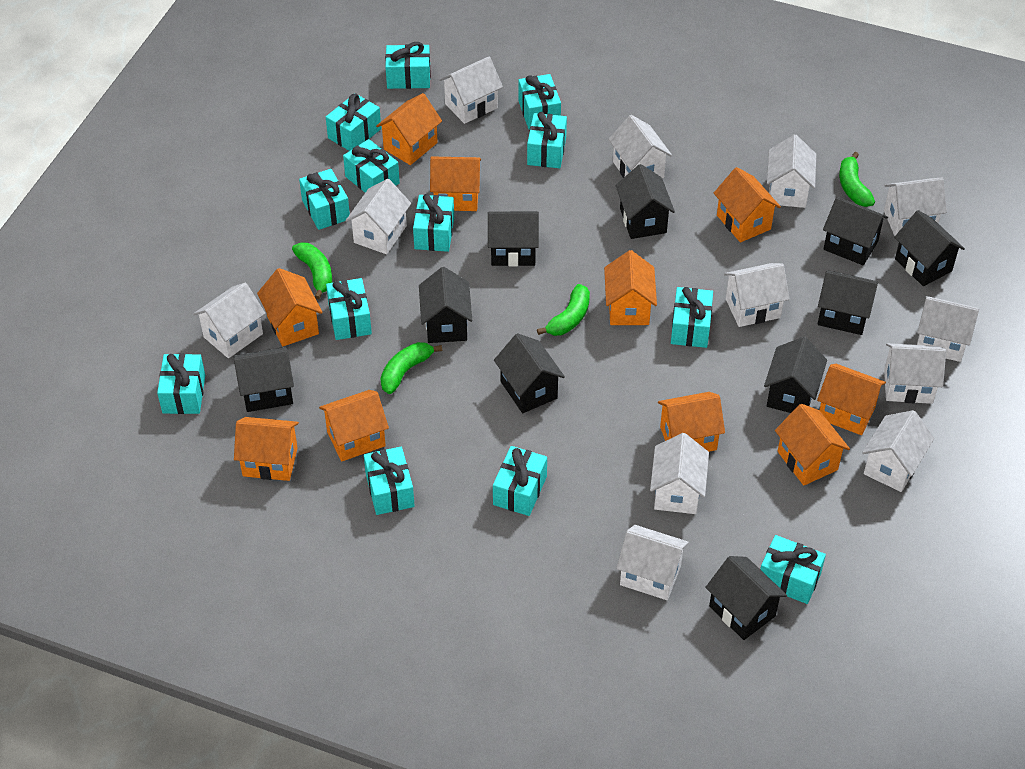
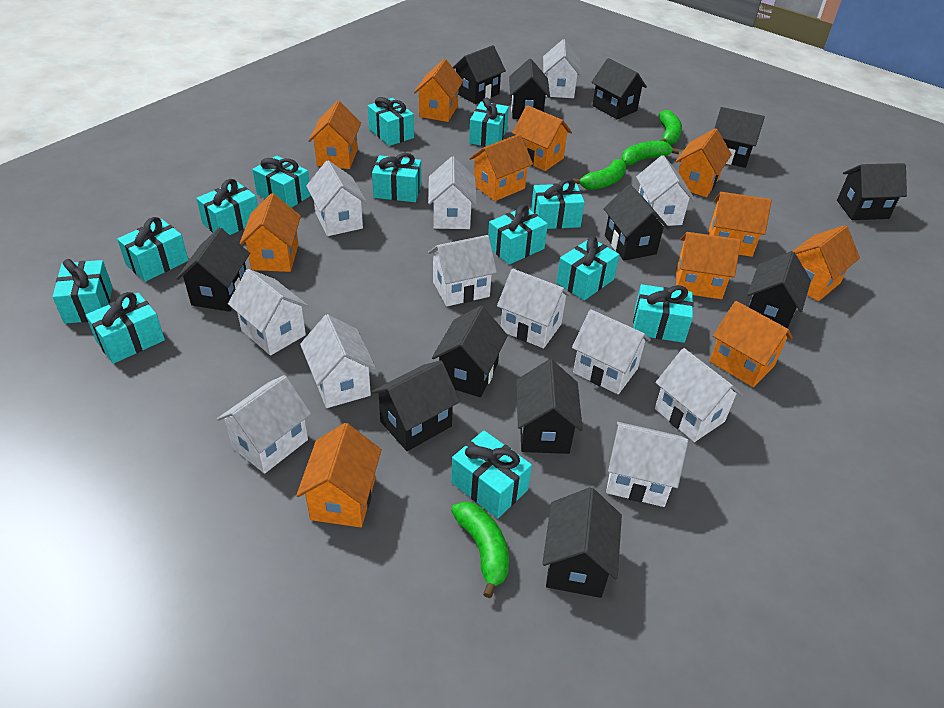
black house: 10 -> 12
orange house: 10 -> 11

